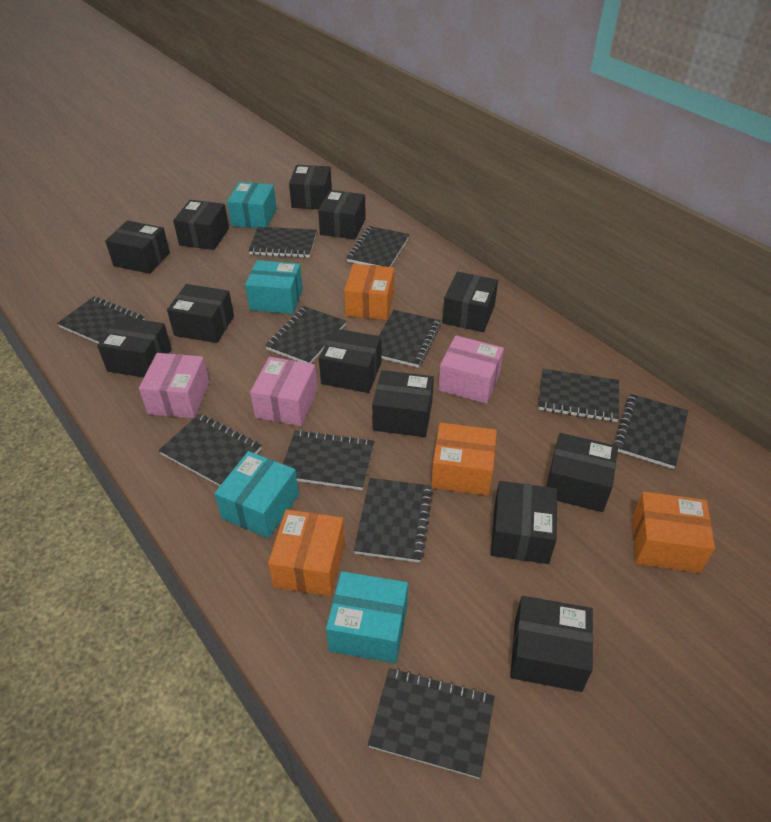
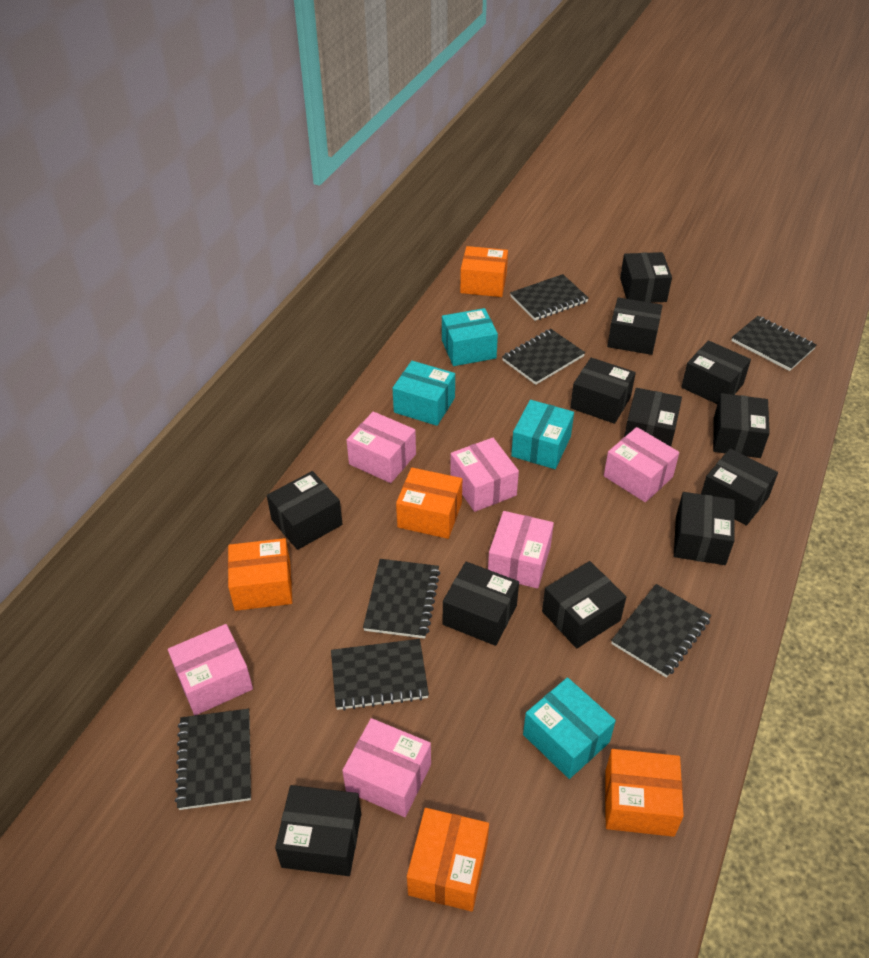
black notebook: 11 -> 7
orange box: 4 -> 5
pink box: 3 -> 6

